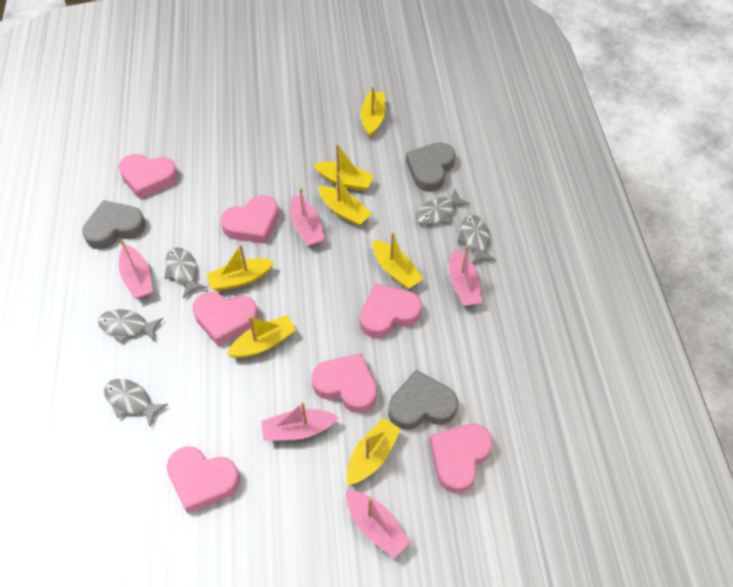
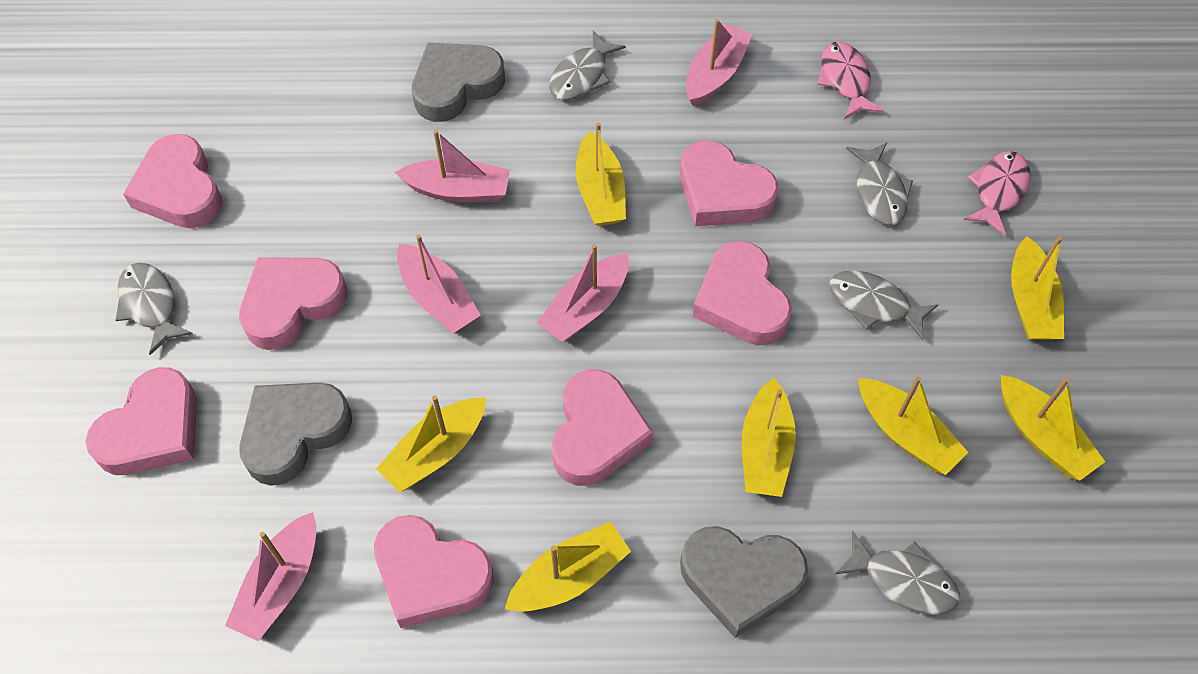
pink fish: 0 -> 2

